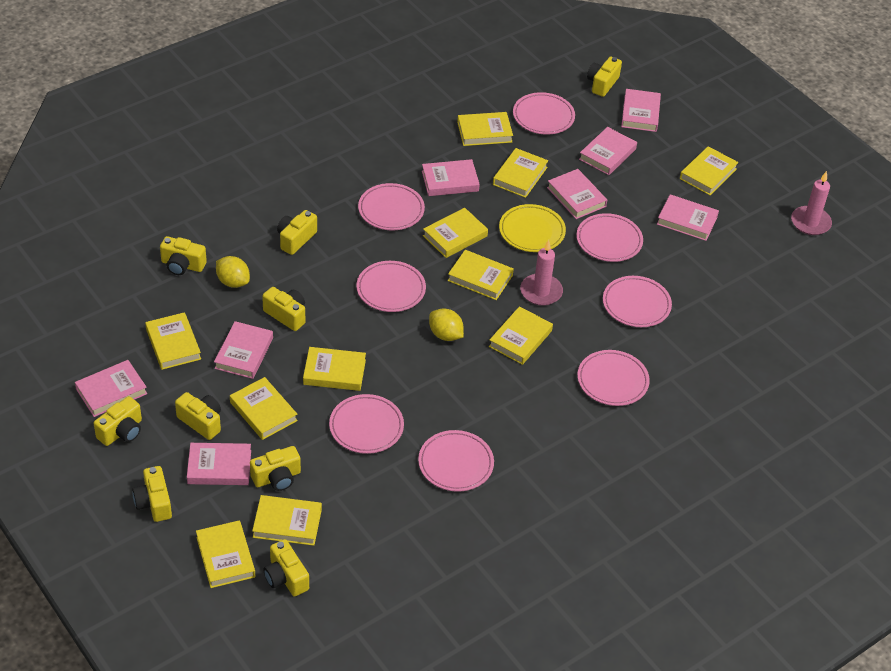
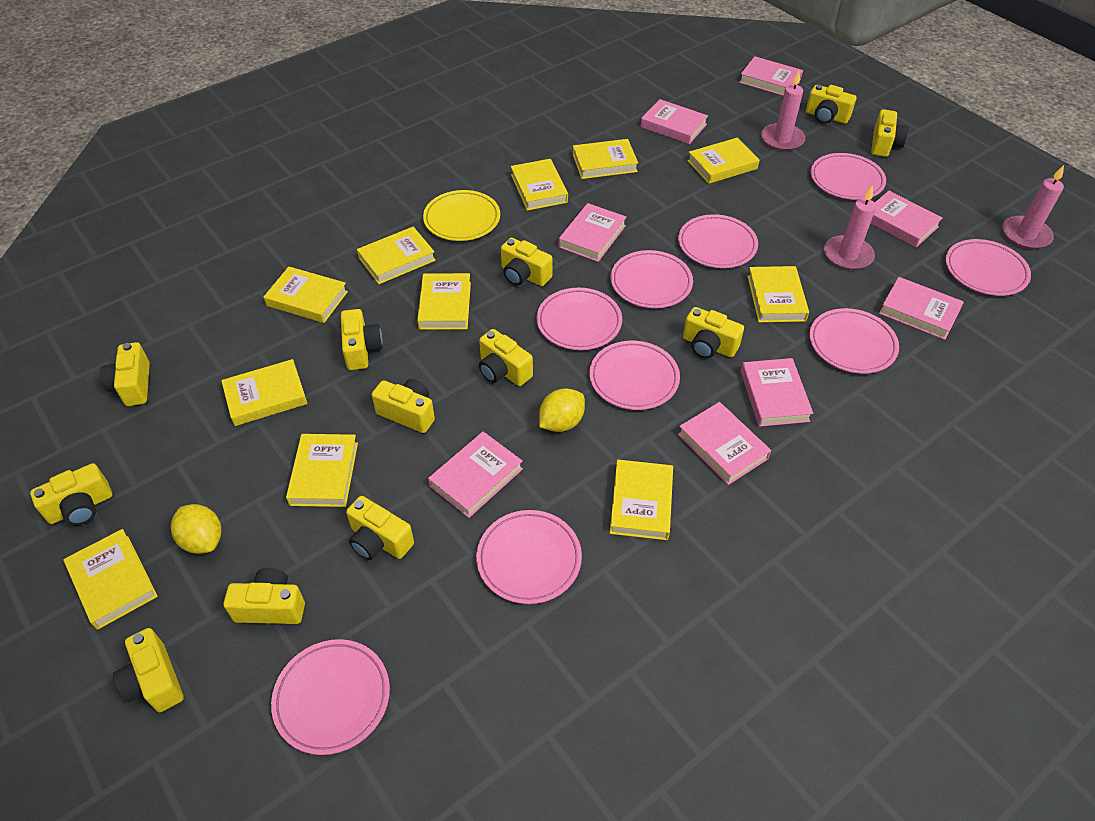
pink candle: 2 -> 3
pink plate: 8 -> 9
yellow camera: 9 -> 12

